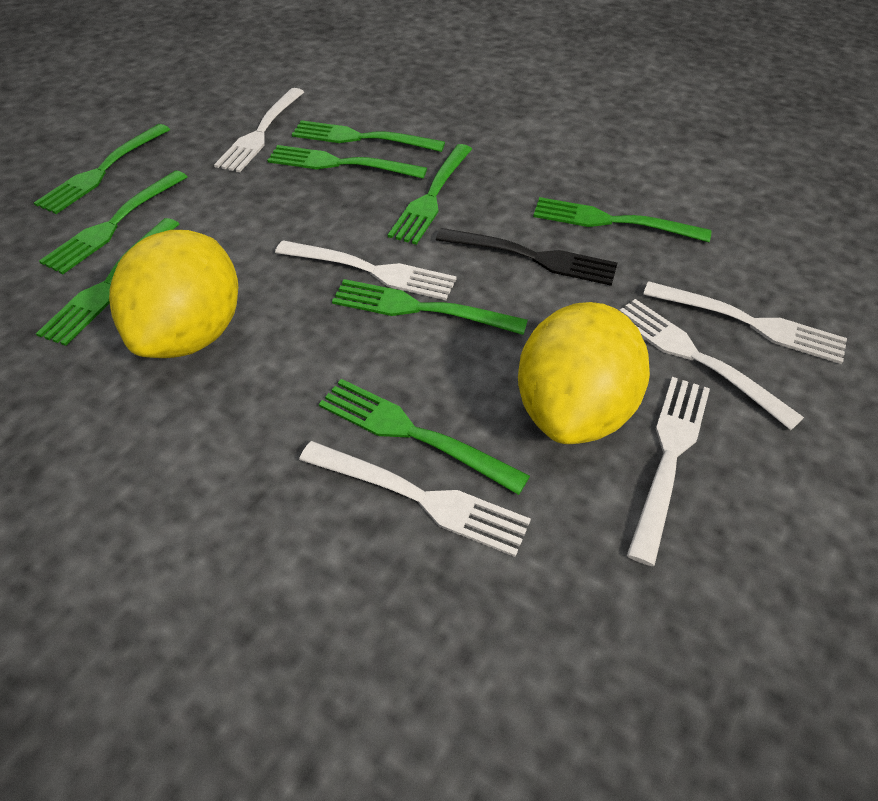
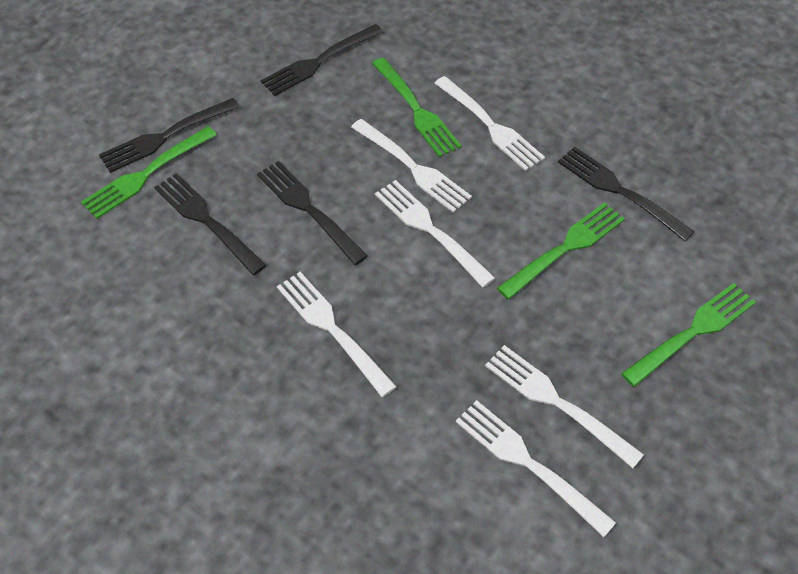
black fork: 1 -> 5
green fork: 9 -> 4
yellow lemon: 2 -> 0

